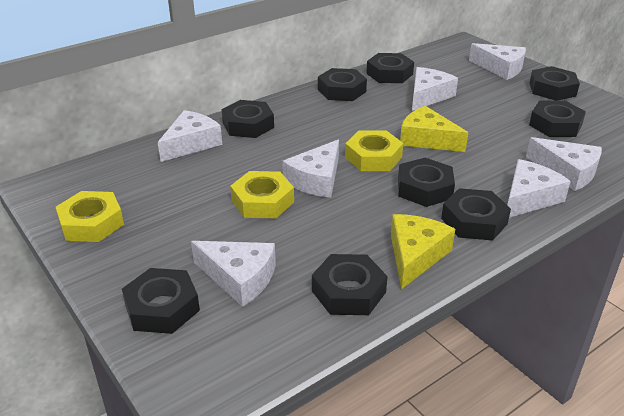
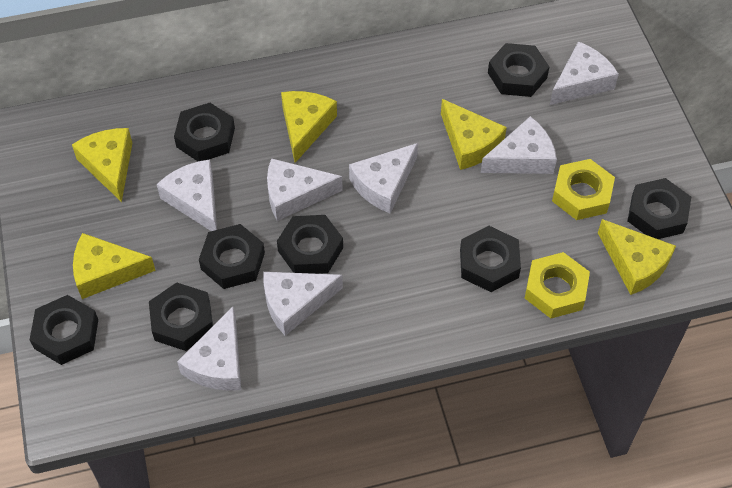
black nut: 9 -> 8
yellow cheese: 2 -> 5
yellow nut: 3 -> 2

